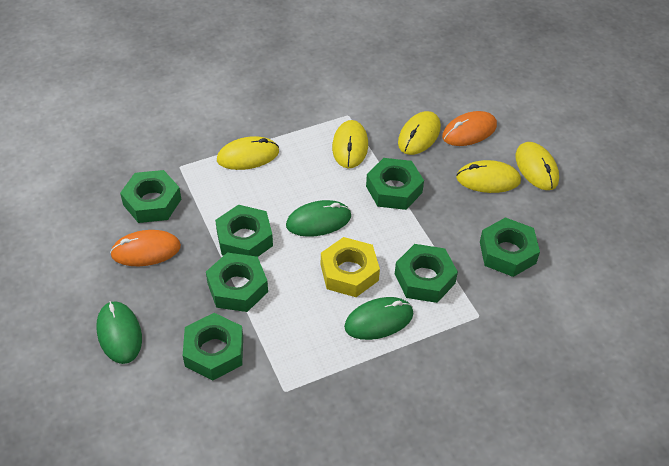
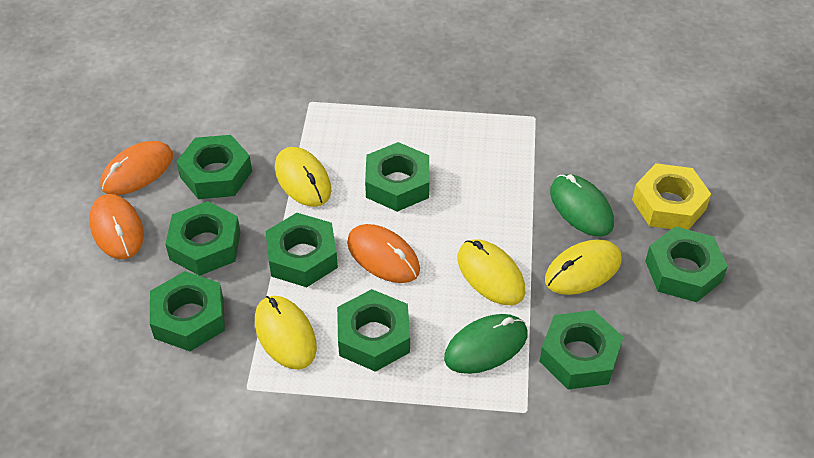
green mouse: 3 -> 2
green nut: 7 -> 8
orange mouse: 2 -> 3
yellow mouse: 5 -> 4

